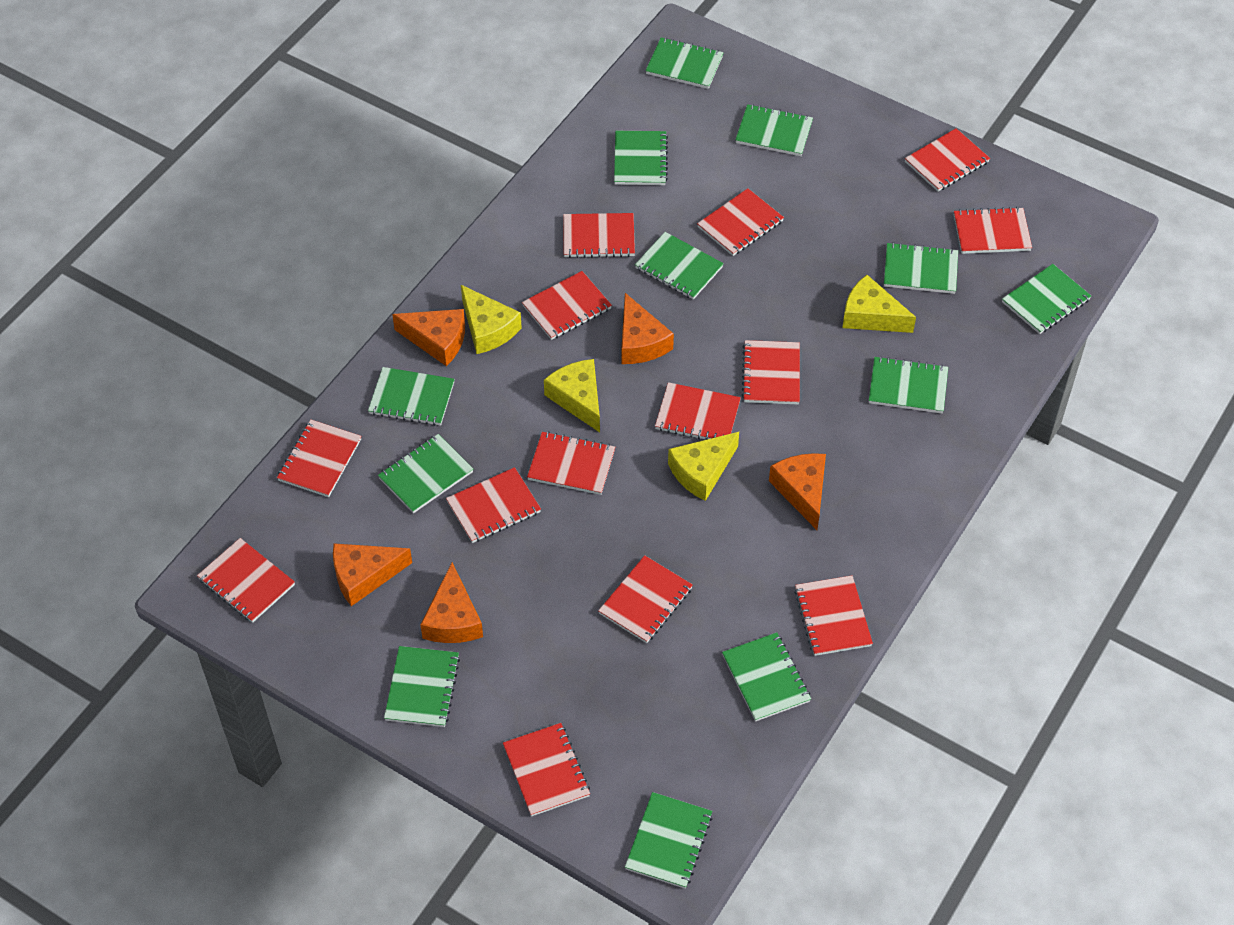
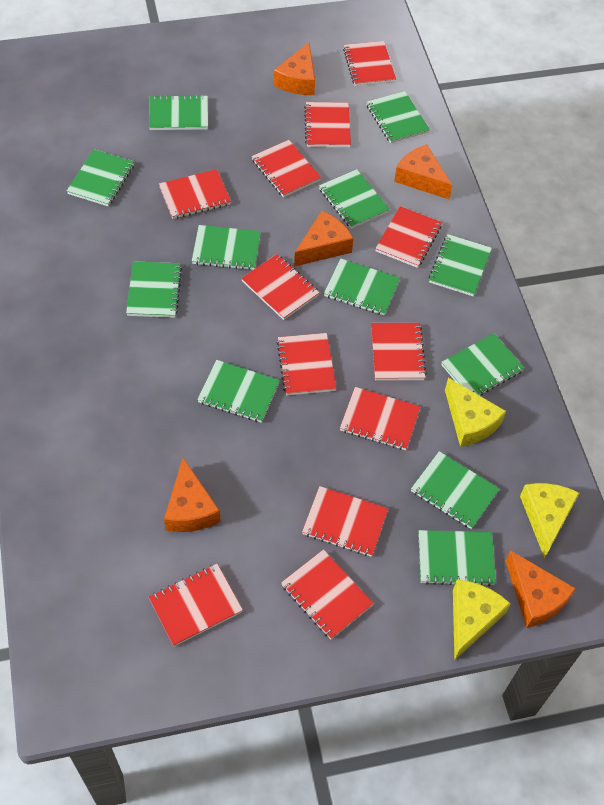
red notebook: 14 -> 12
yellow cheese: 4 -> 3

